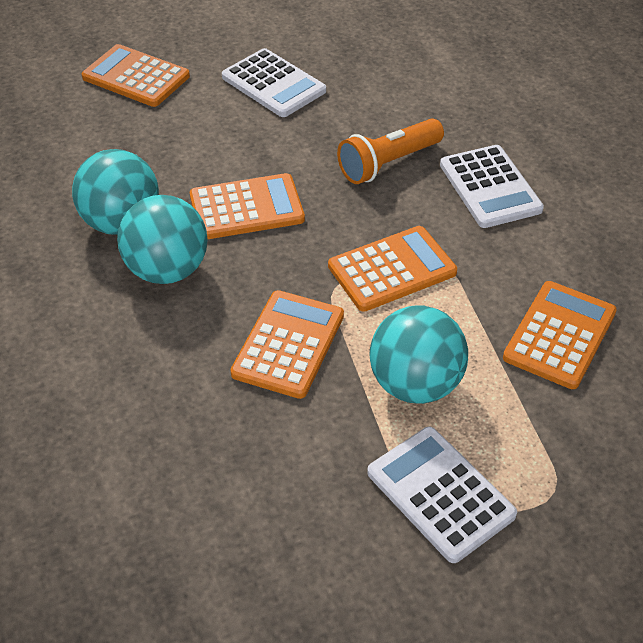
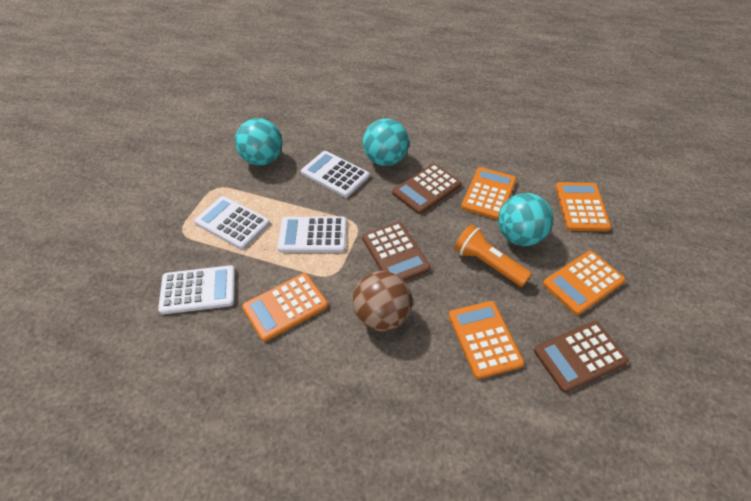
brown ball: 0 -> 1
brown calculator: 0 -> 3
white calculator: 3 -> 4

